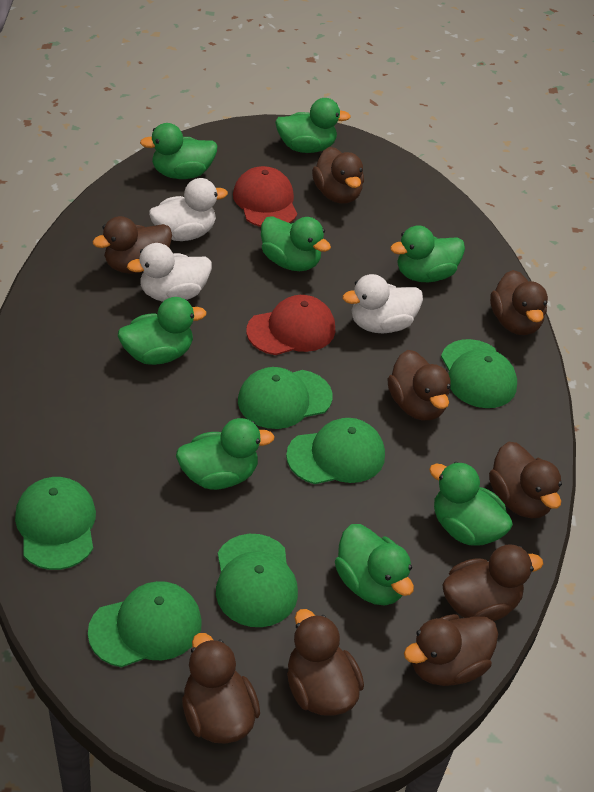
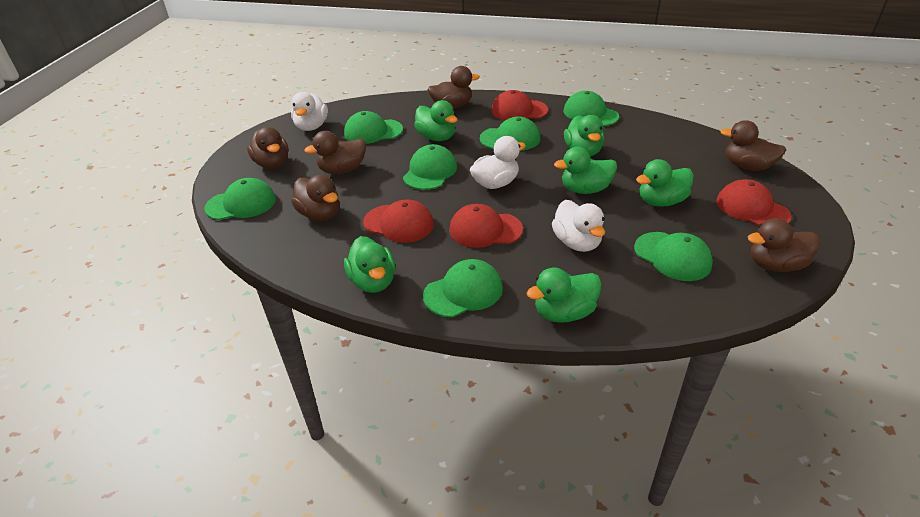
brown duck: 9 -> 6
green cap: 6 -> 7
green duck: 8 -> 6
red cap: 2 -> 4

